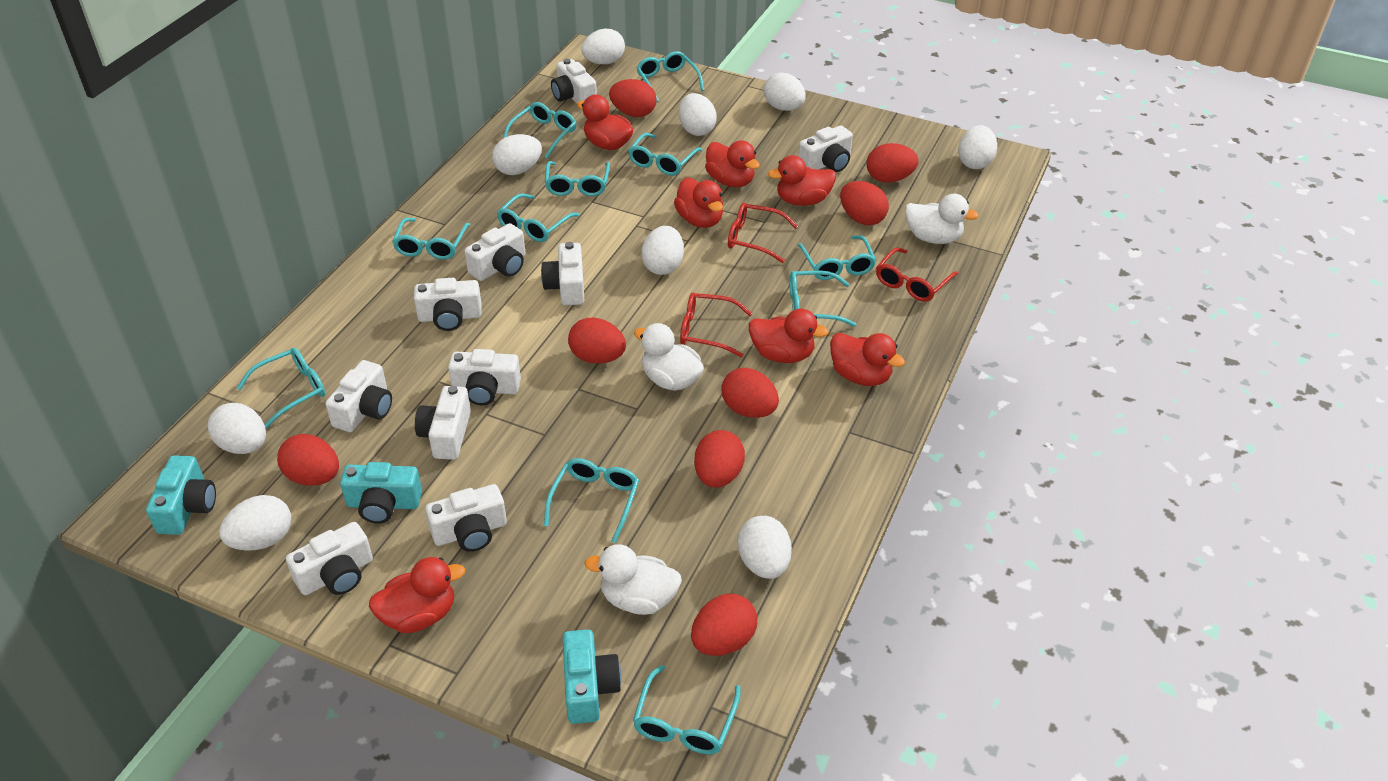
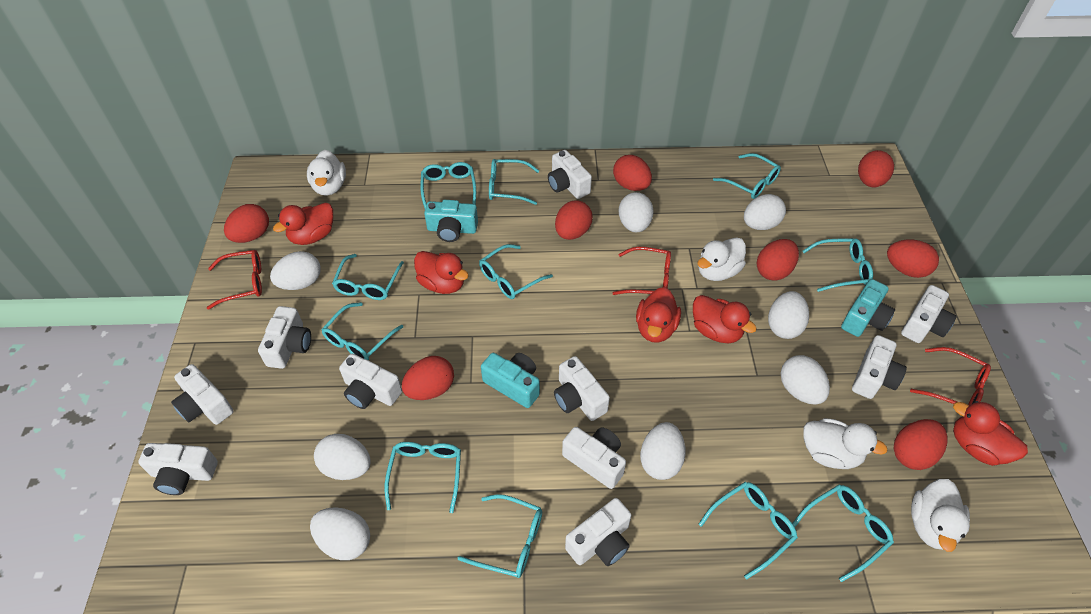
red duck: 7 -> 5
white duck: 3 -> 4
white egg: 9 -> 8

